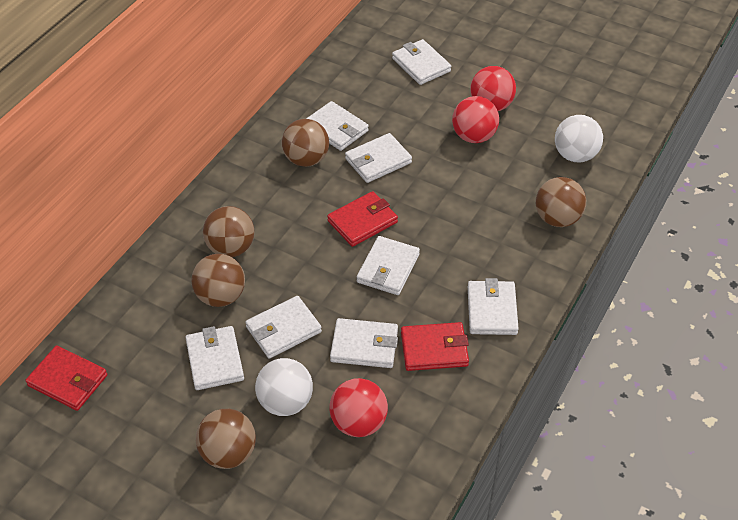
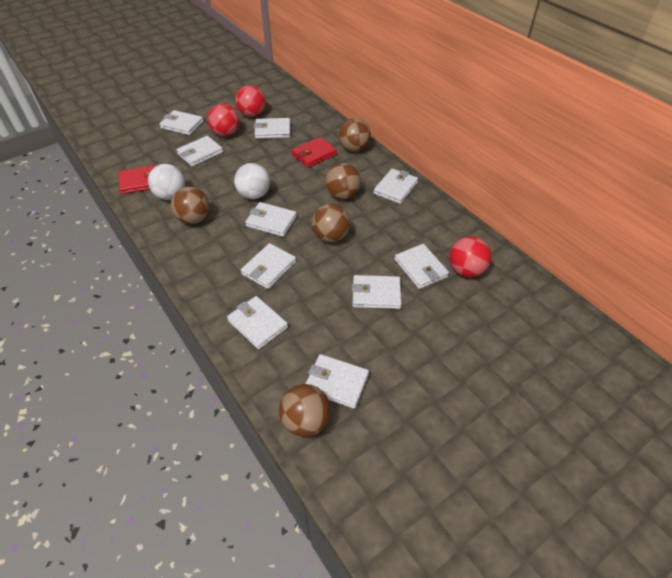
red wallet: 3 -> 2
white wallet: 8 -> 10

